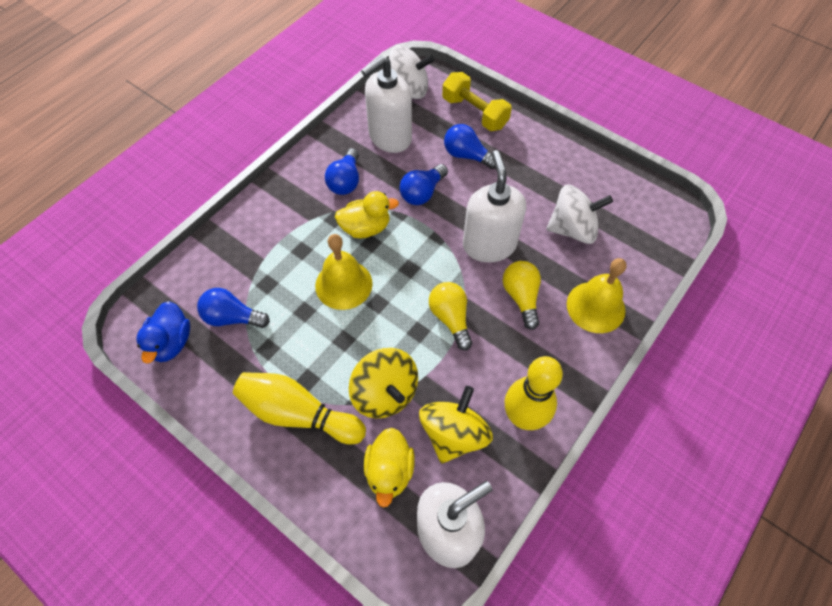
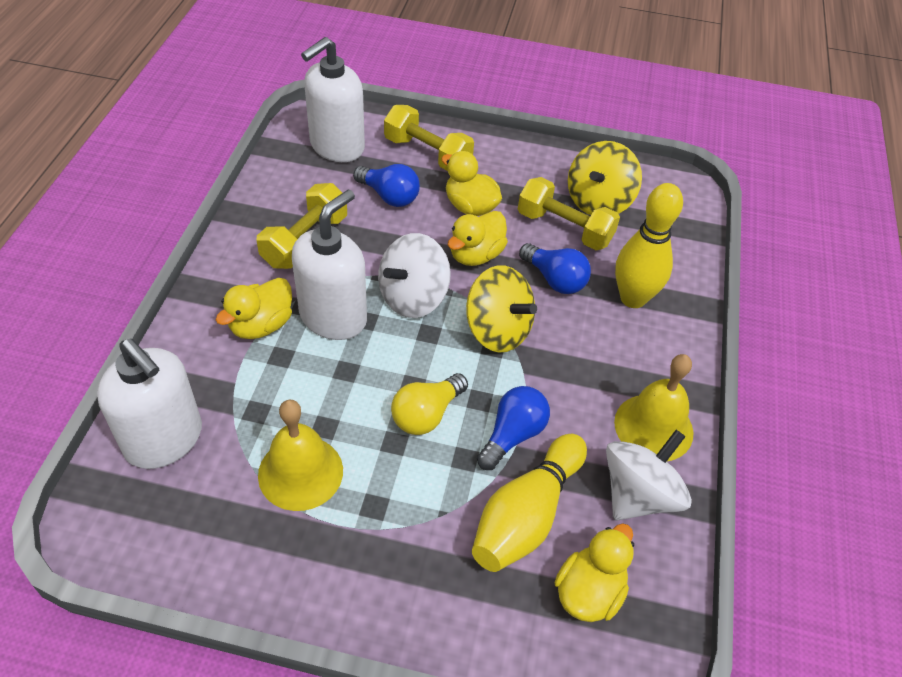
blue duck: 1 -> 0
blue light bulb: 4 -> 3
yellow duck: 2 -> 4
yellow dumbbell: 1 -> 3
yellow light bulb: 2 -> 1

